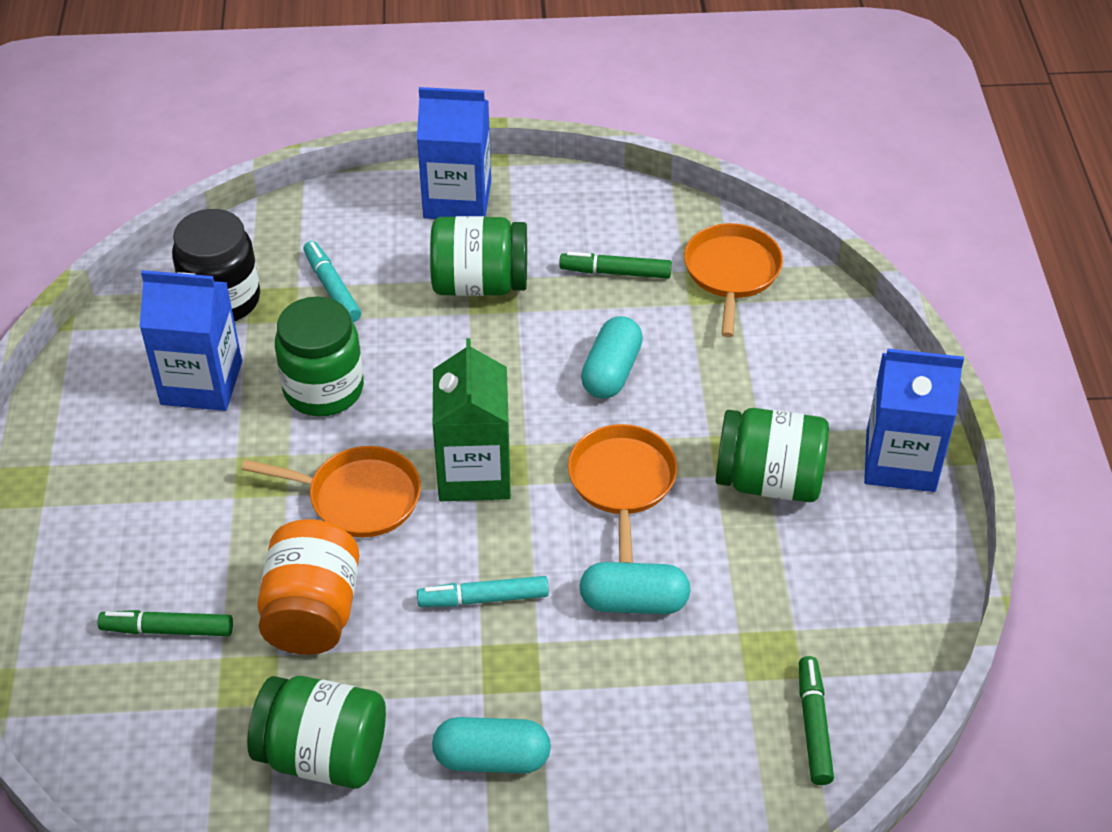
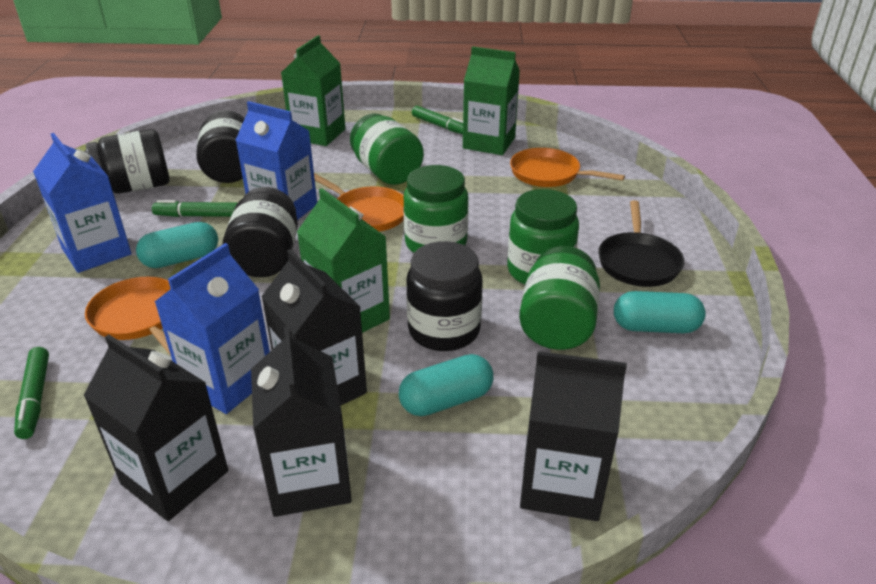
black carton: 0 -> 4
black jar: 1 -> 4
black pan: 0 -> 1
green carton: 1 -> 3
orange jar: 1 -> 0
turquoise marker: 2 -> 0

